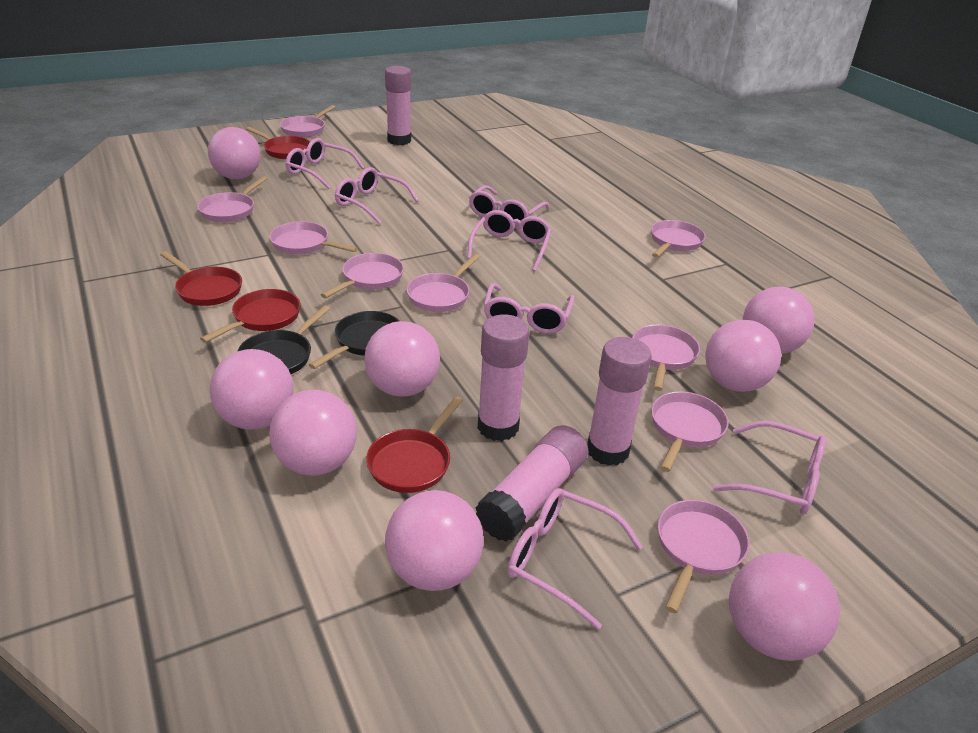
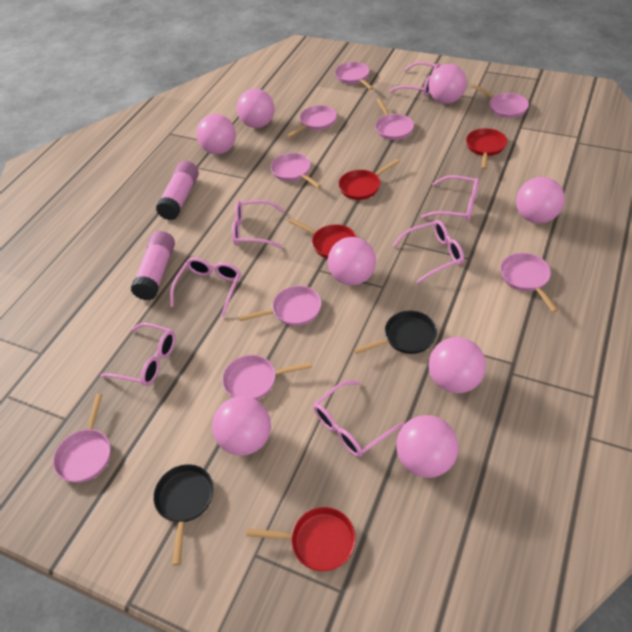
pink glue stick: 4 -> 2

